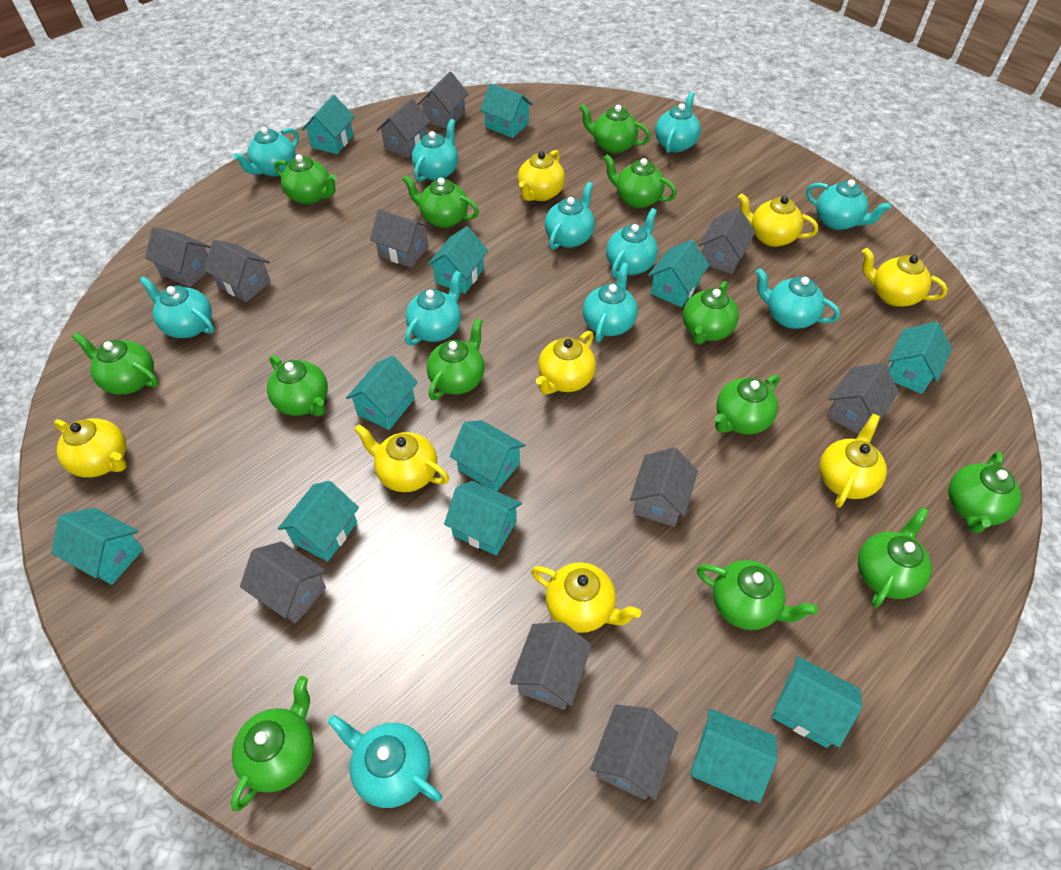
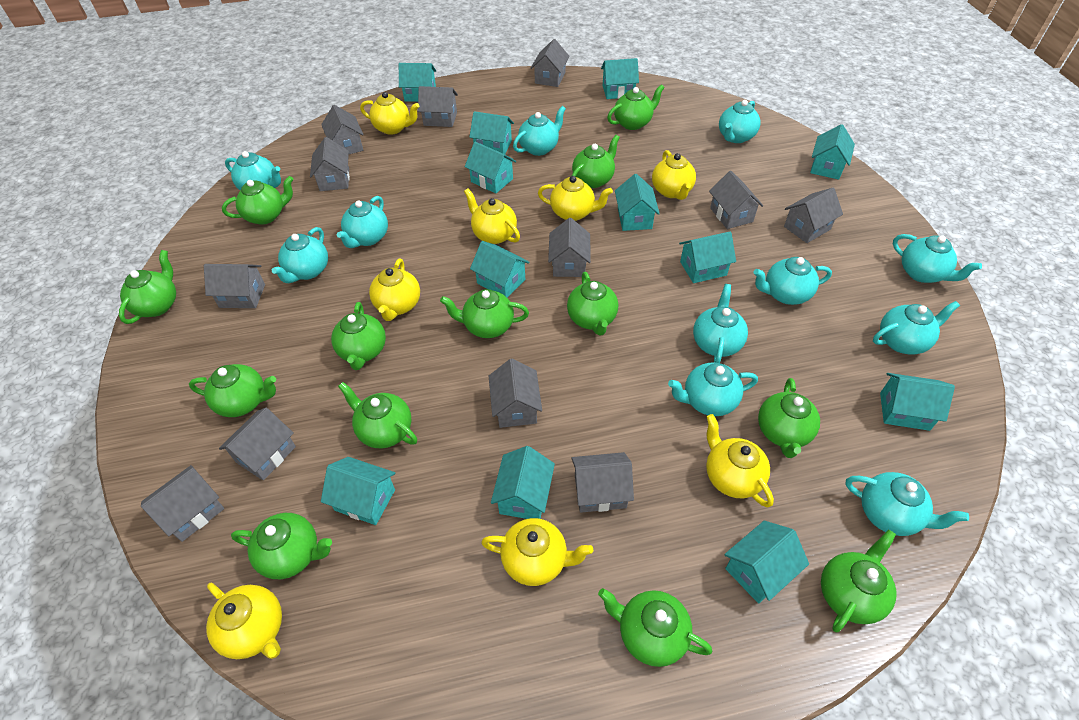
grey house: 11 -> 12

